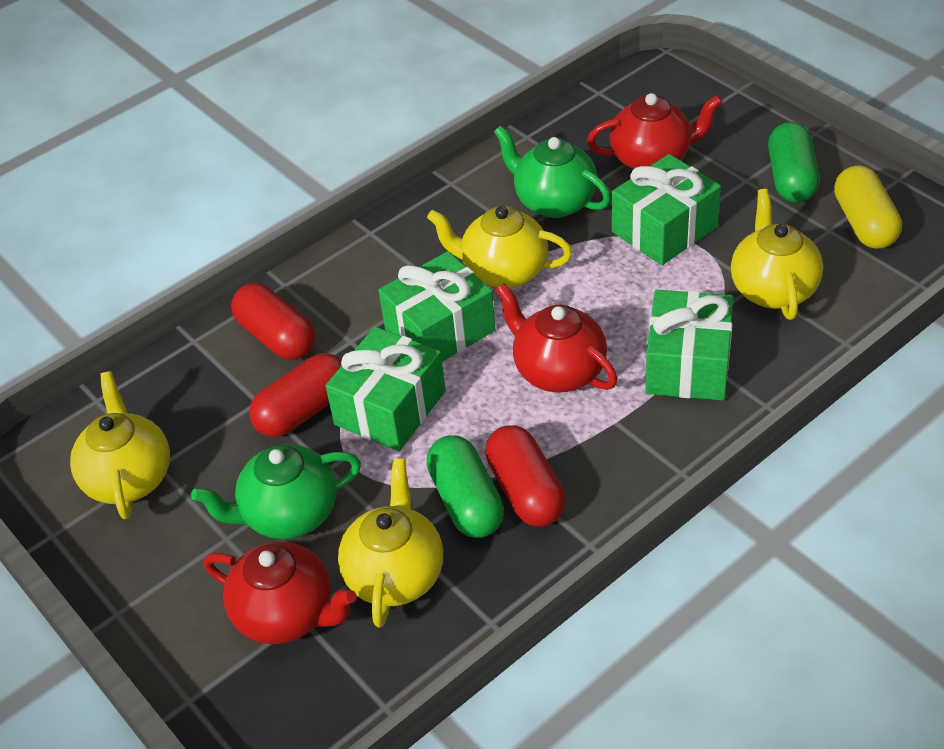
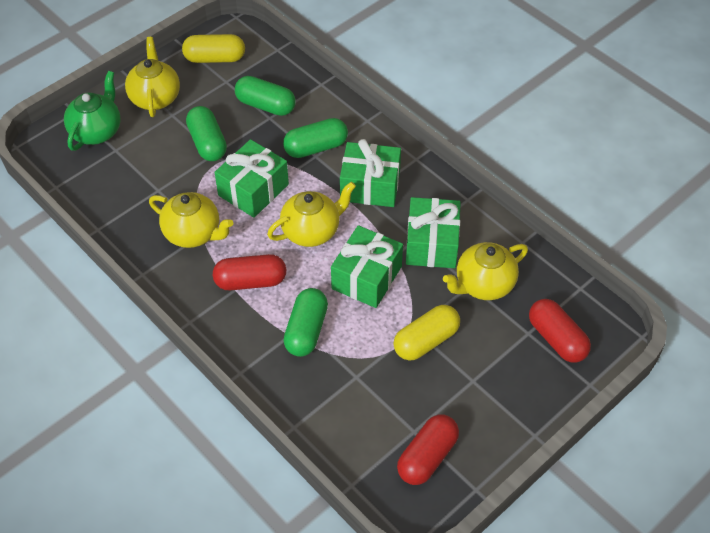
green capsule: 2 -> 4
green teapot: 2 -> 1
red teapot: 3 -> 0
yellow capsule: 1 -> 2

